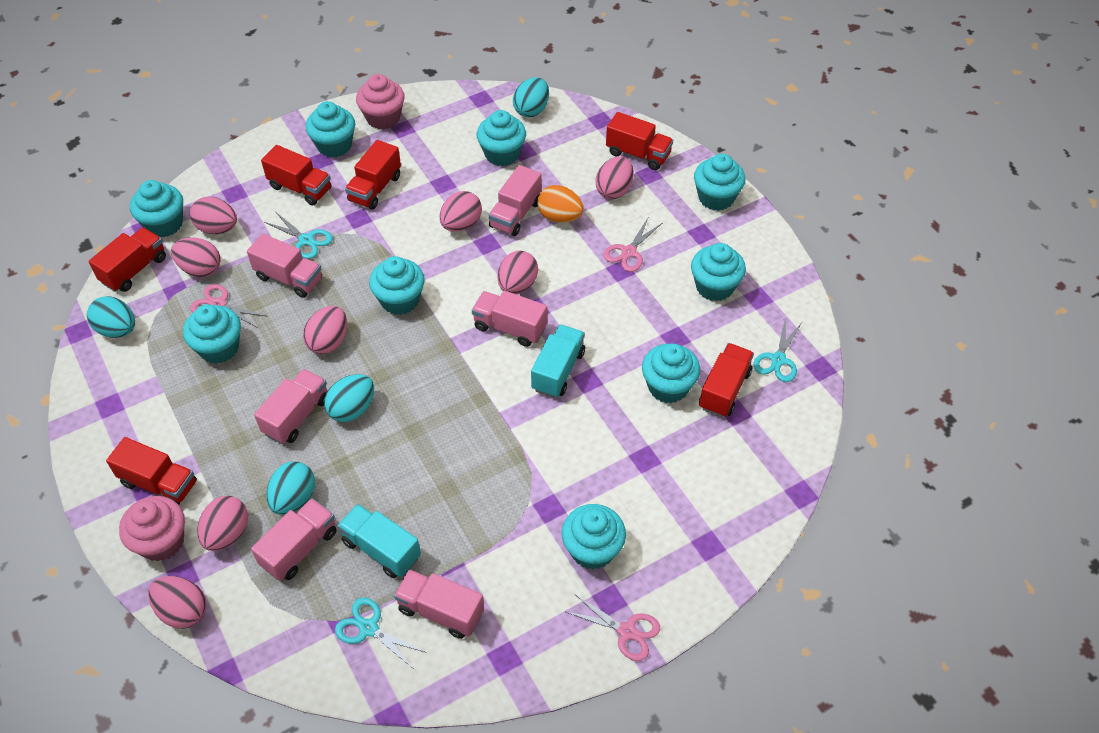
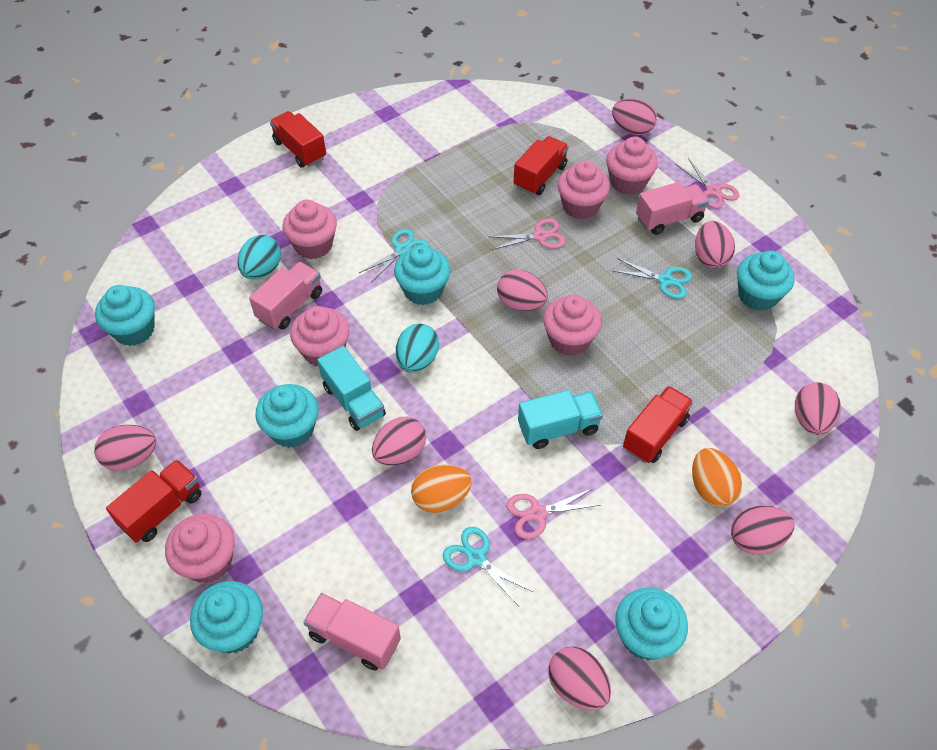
orange egg: 1 -> 2
pink cupcake: 2 -> 6
pink truck: 6 -> 3
red truck: 6 -> 4
turquoise cupcake: 9 -> 6
turquoise egg: 4 -> 2

